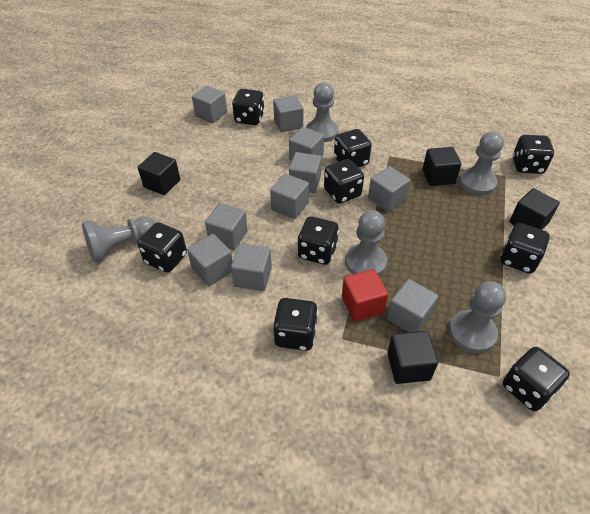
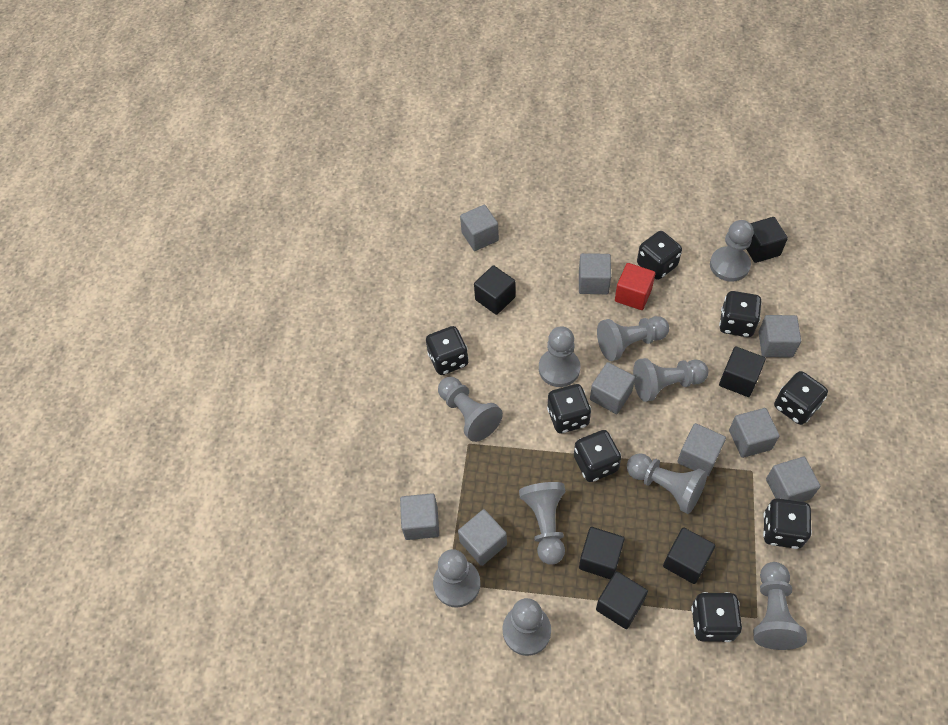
black cube: 4 -> 6
black dice: 9 -> 8
grey cube: 10 -> 9
grey pawn: 5 -> 10

